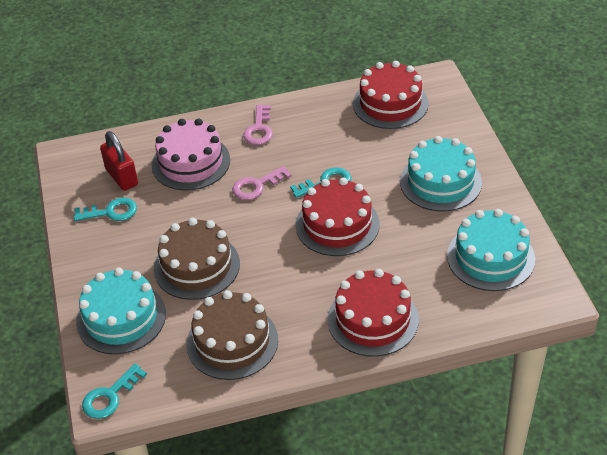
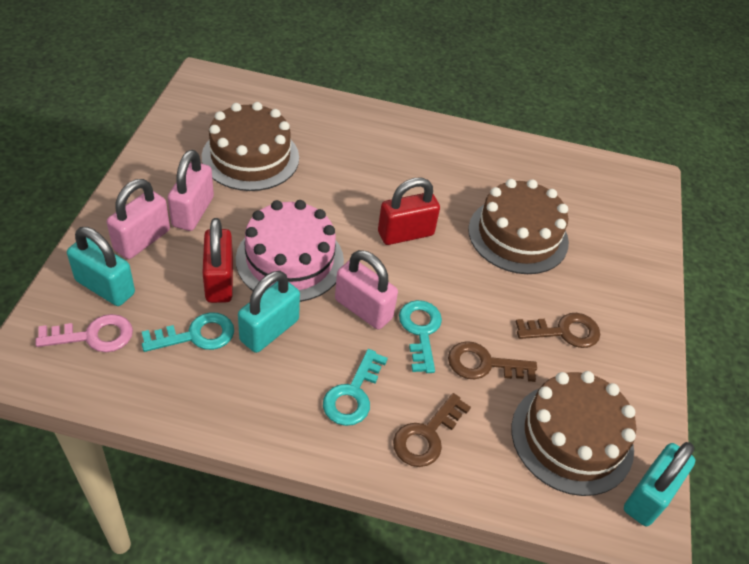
brown cake: 2 -> 3
brown key: 0 -> 3
pink key: 2 -> 1
pink padlock: 0 -> 3
red cake: 3 -> 0
red padlock: 1 -> 2
turquoise cake: 3 -> 0
turquoise padlock: 0 -> 3

